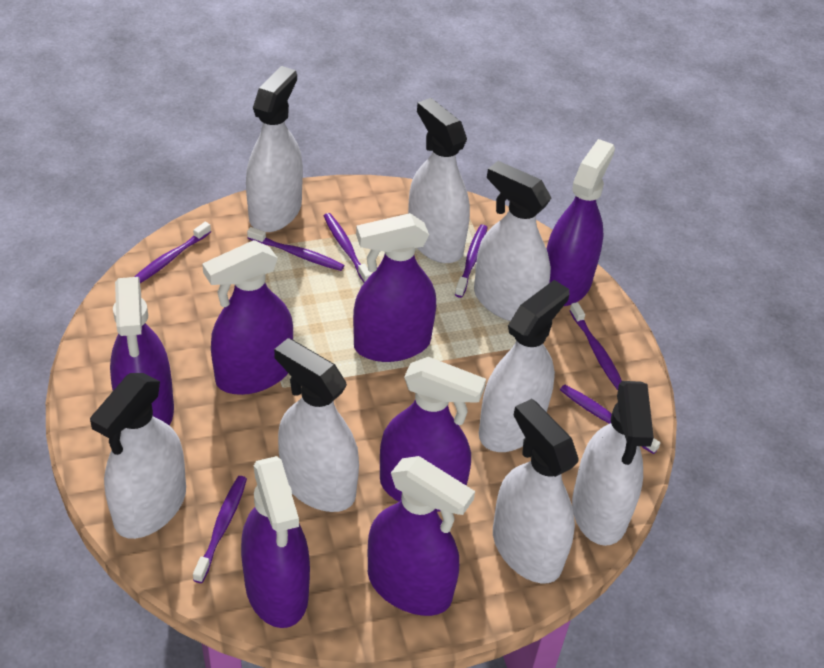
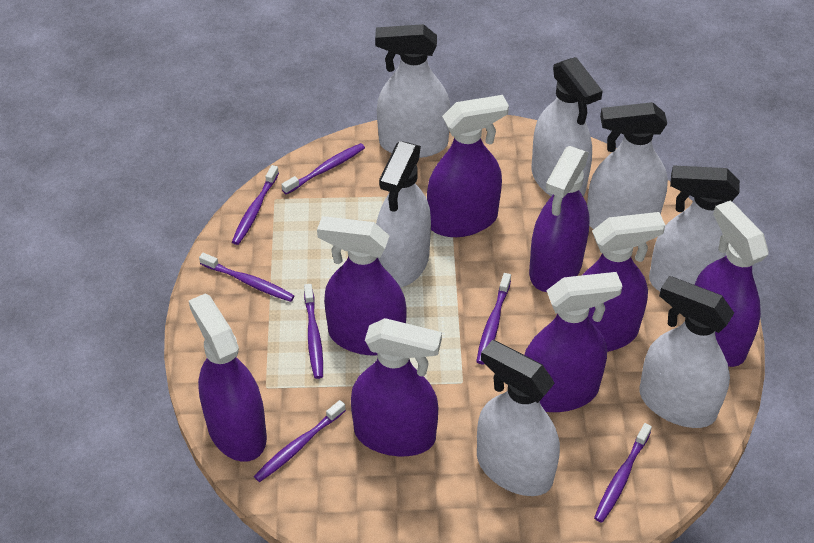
purple spray bottle: 7 -> 8
white spray bottle: 8 -> 7

